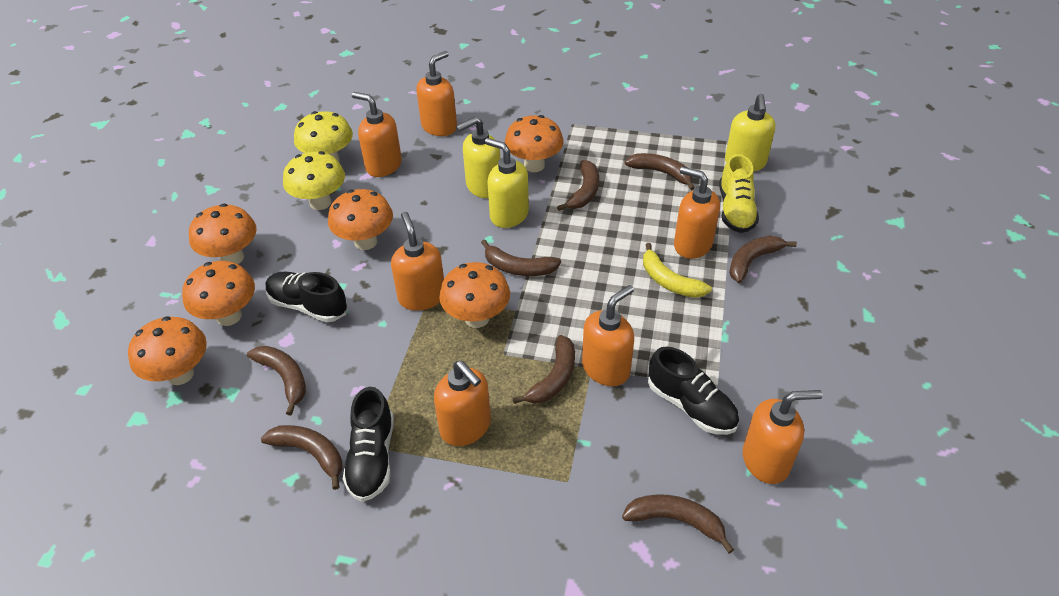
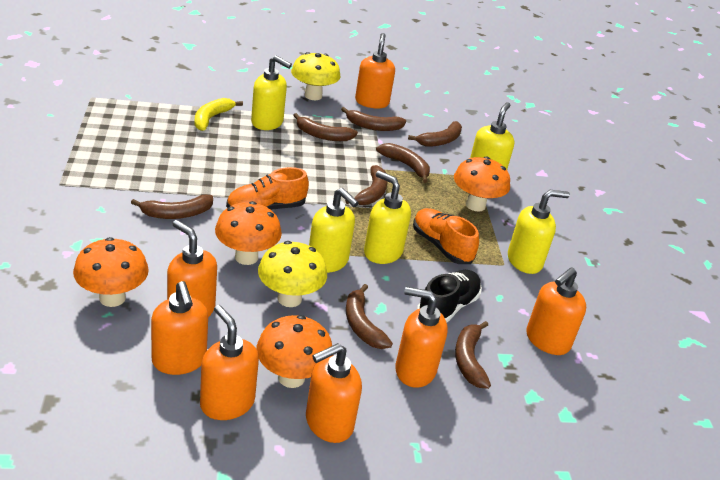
black shoe: 3 -> 1
orange mushroom: 6 -> 4
orange shoe: 0 -> 2
yellow shoe: 1 -> 0
yellow soap dispenser: 3 -> 5

